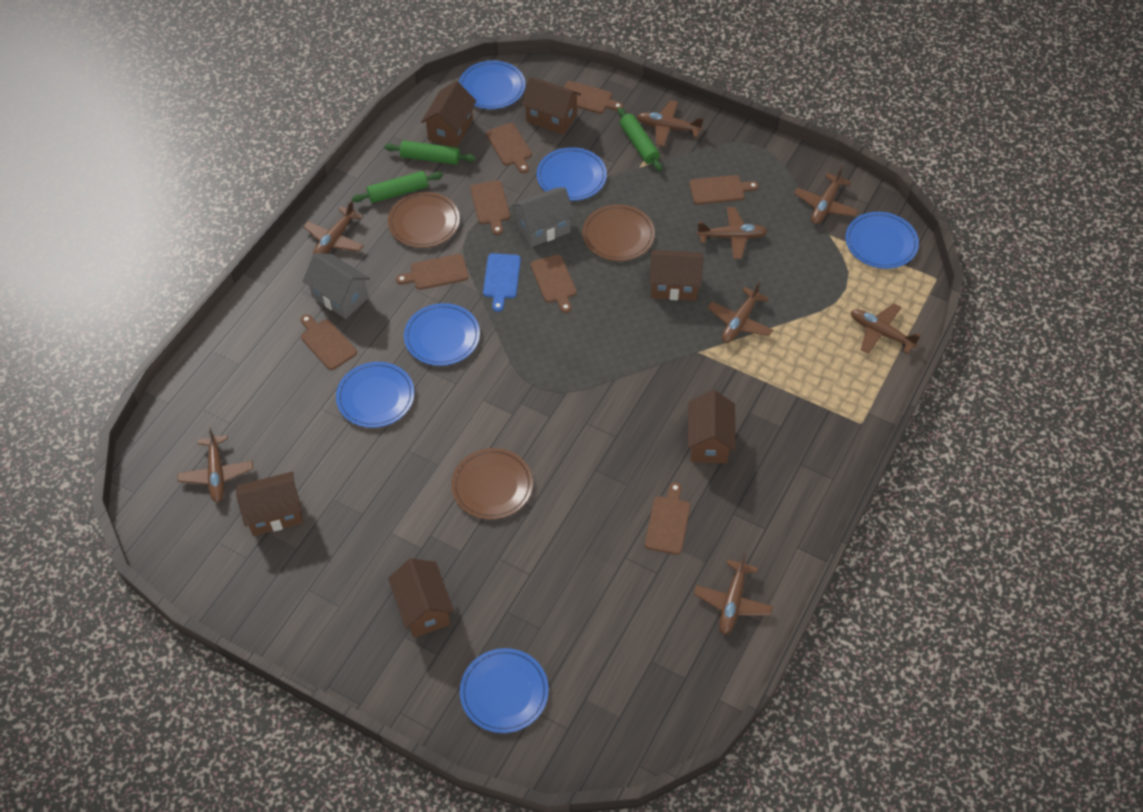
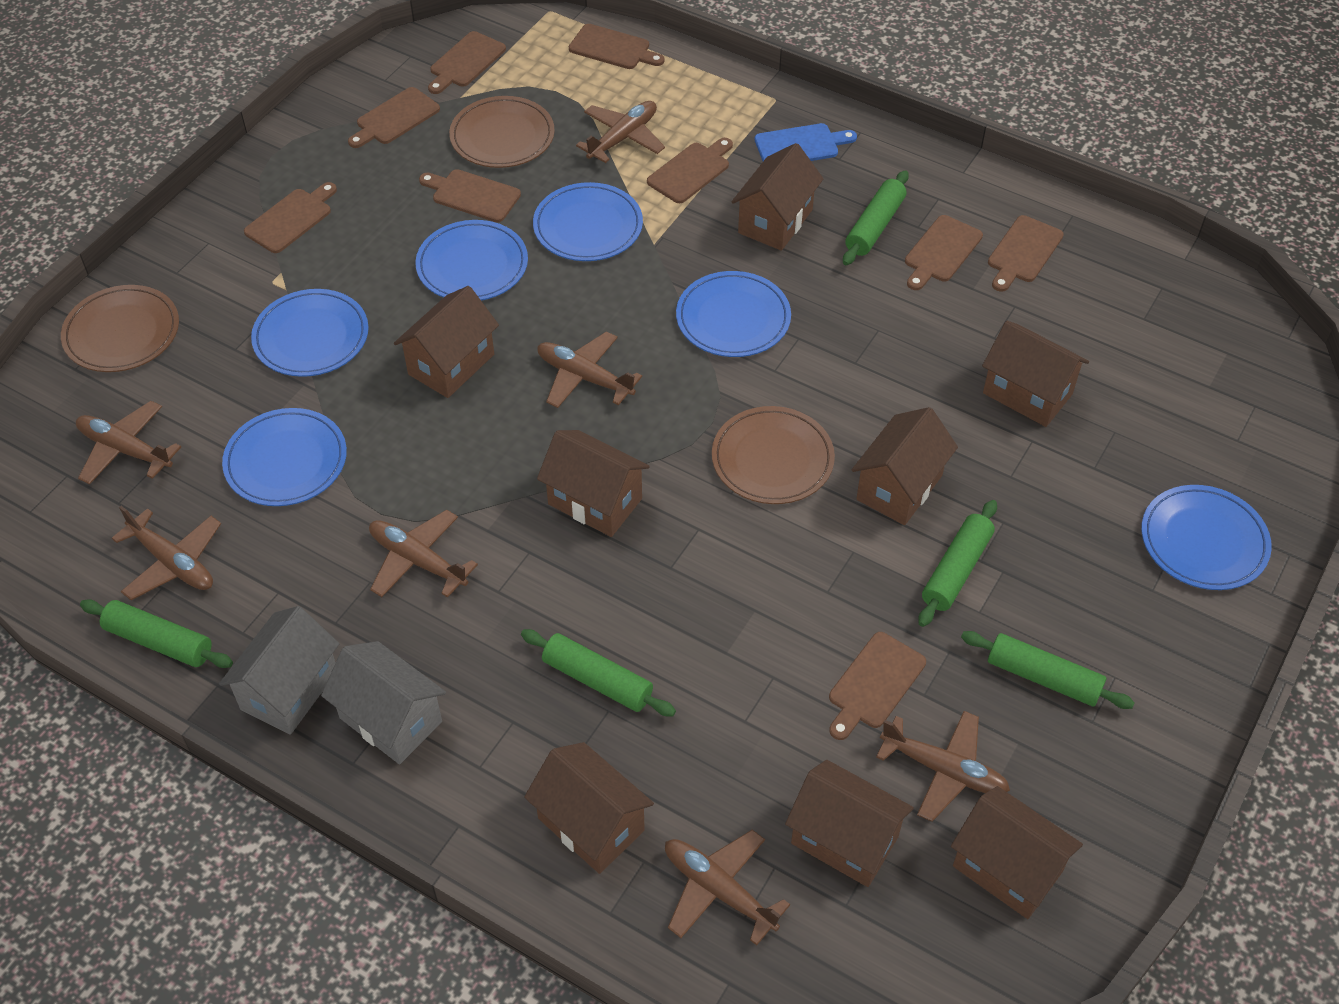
brown cutting board: 8 -> 9
brown house: 6 -> 8
brown plane: 8 -> 7
green rolling pin: 3 -> 5

